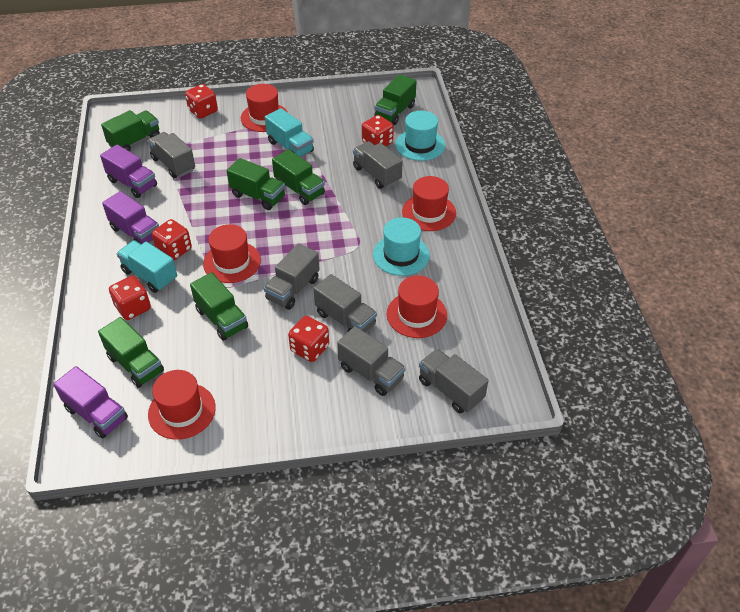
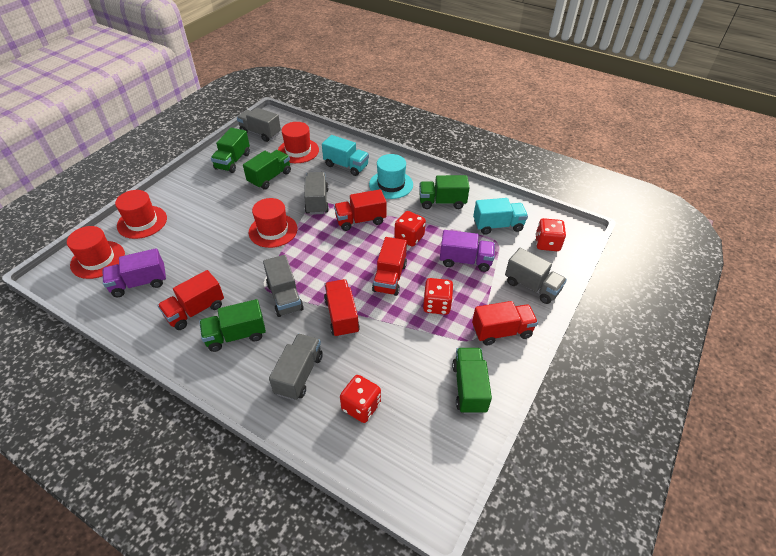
green truck: 6 -> 5
grey truck: 6 -> 5
purple truck: 3 -> 2
red dice: 5 -> 4
red hat: 5 -> 4
red truck: 0 -> 5
turquoise hat: 2 -> 1

